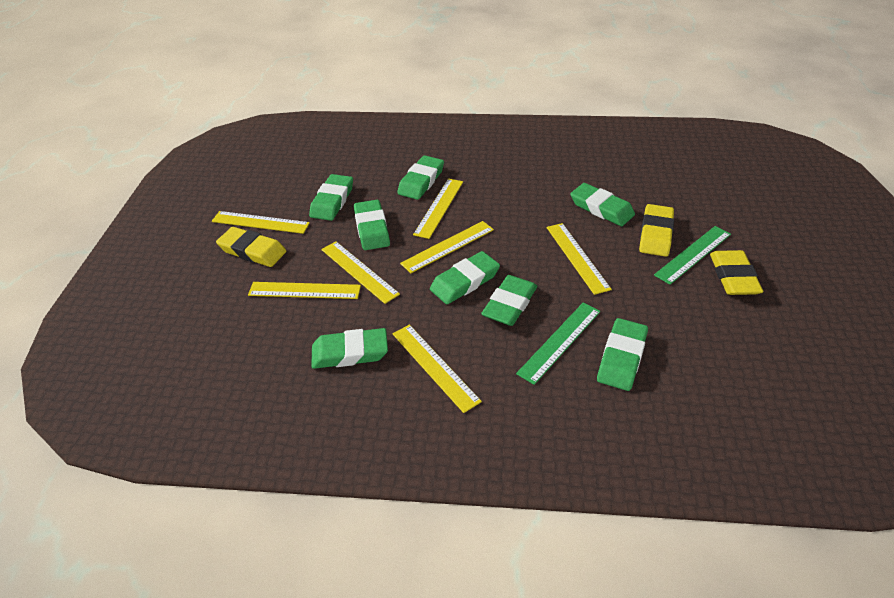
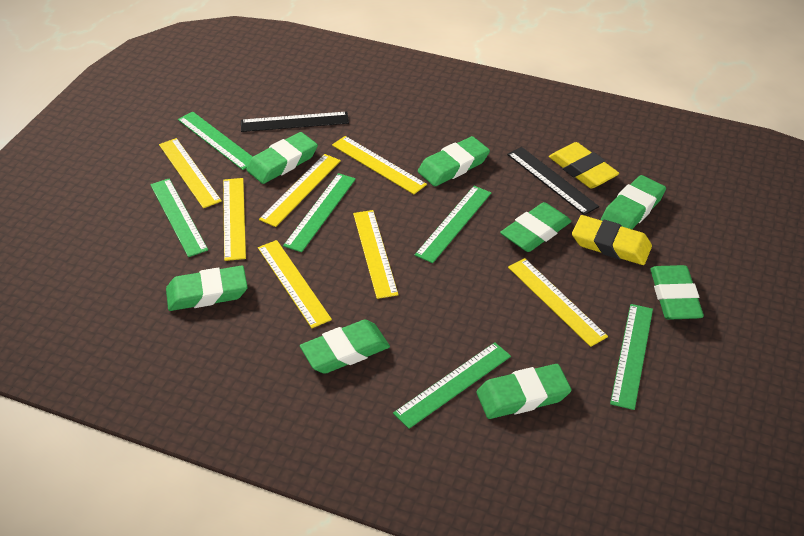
black ruler: 0 -> 2
green ruler: 2 -> 6
yellow eraser: 3 -> 2

